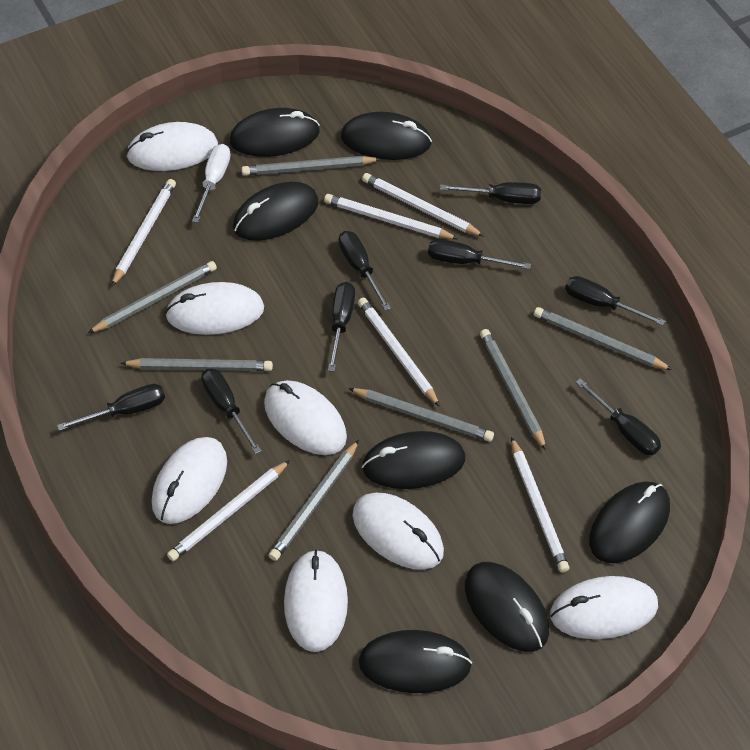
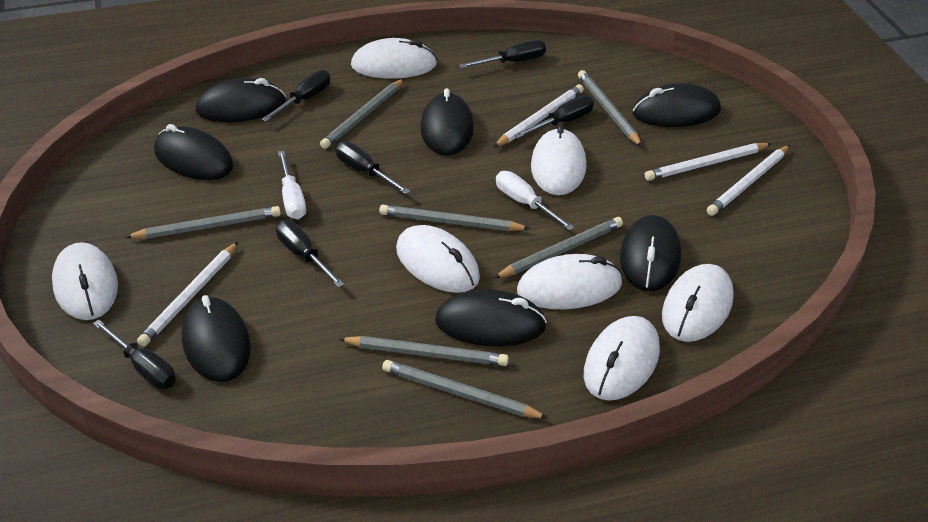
black screwdriver: 8 -> 6
white pencil: 6 -> 4
white screwdriver: 1 -> 2

